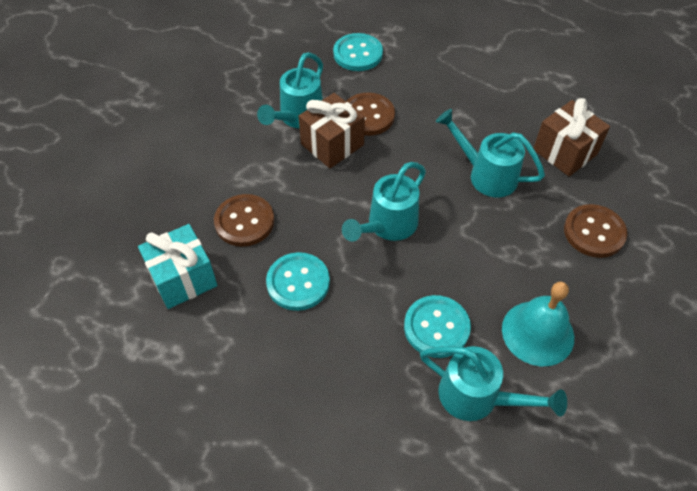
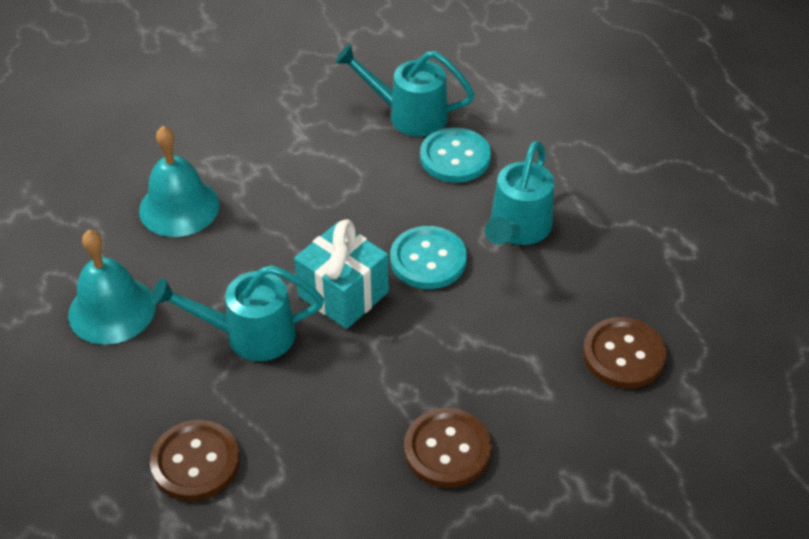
brown gift: 2 -> 0
turquoise bell: 1 -> 2
turquoise button: 3 -> 2
turquoise watering can: 4 -> 3

